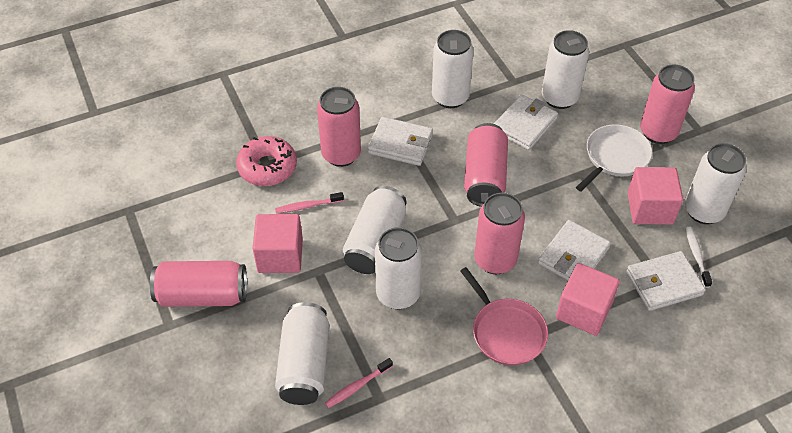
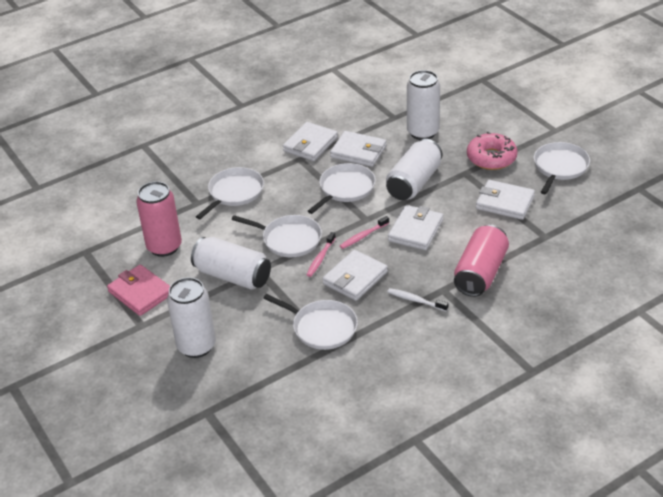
pink can: 5 -> 2
pink cube: 3 -> 0
pink pan: 1 -> 0
pink wallet: 0 -> 1
white can: 6 -> 4
white pan: 1 -> 5
white wallet: 4 -> 5

